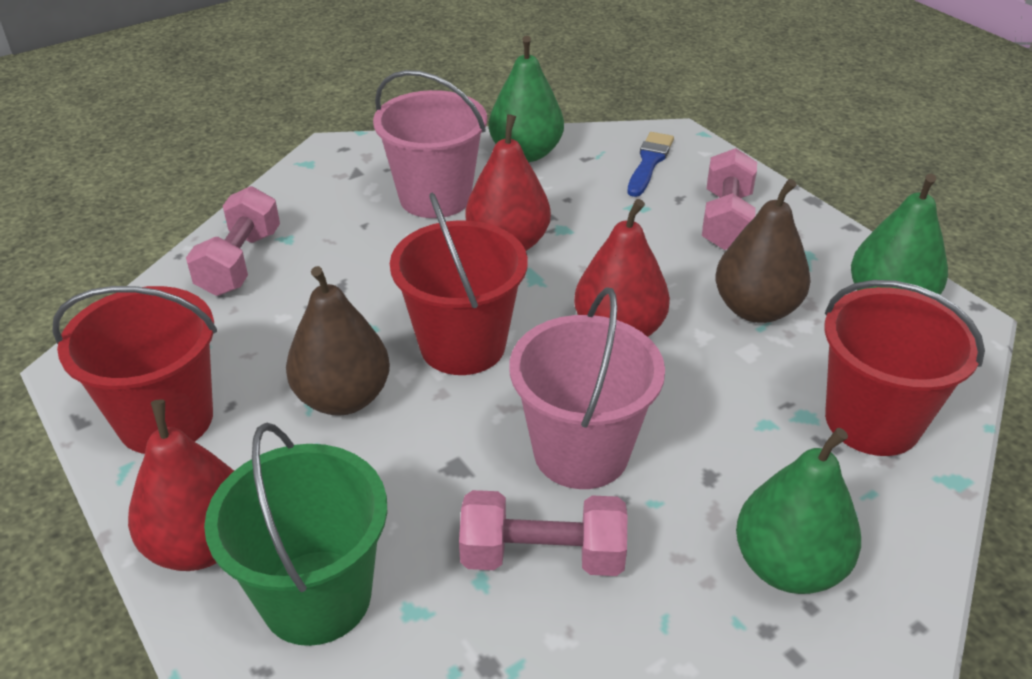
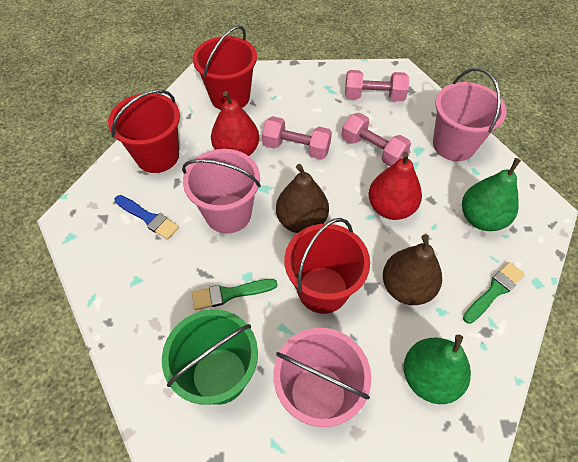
green brush: 0 -> 2
green pear: 3 -> 2
pink bucket: 2 -> 3
red pear: 3 -> 2

